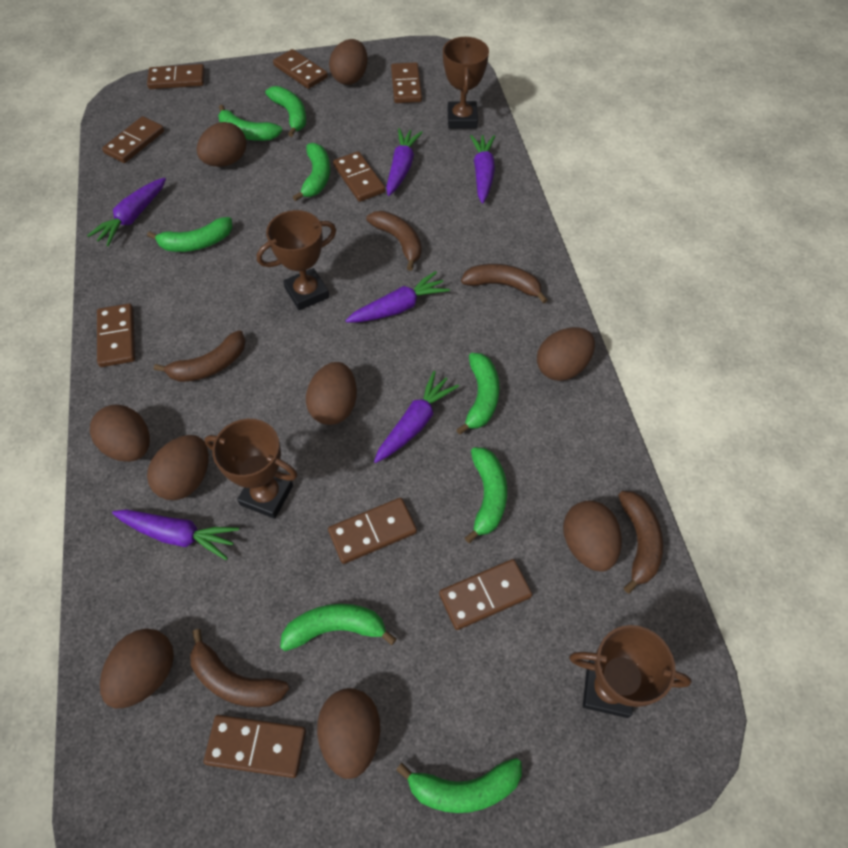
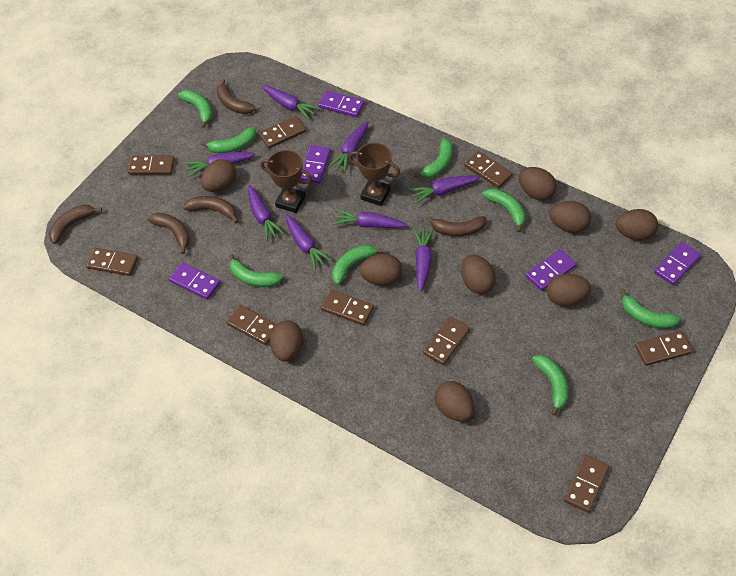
brown trophy: 4 -> 2
purple carrot: 6 -> 8
purple domino: 0 -> 5

